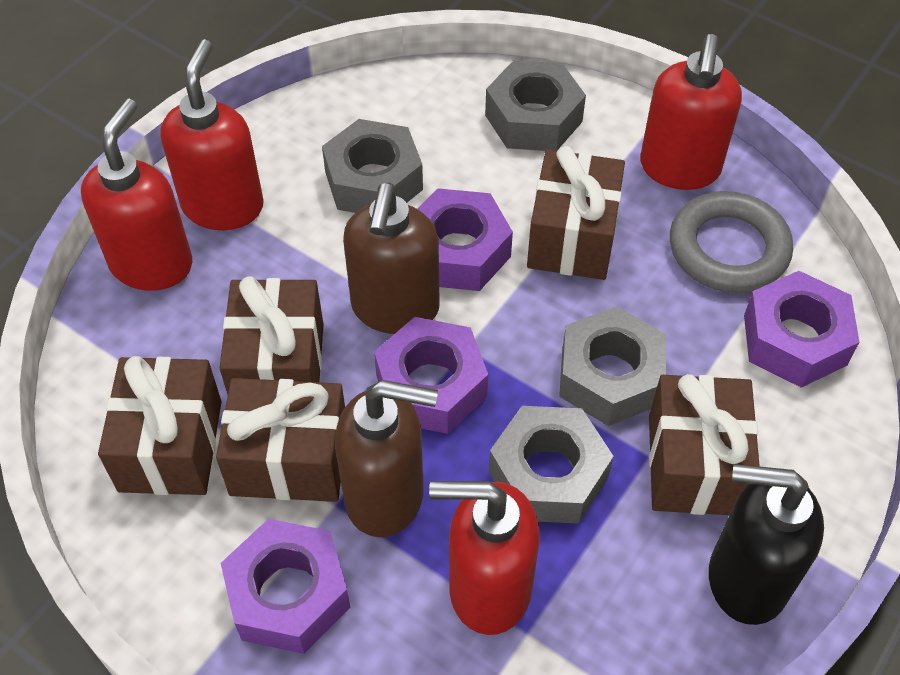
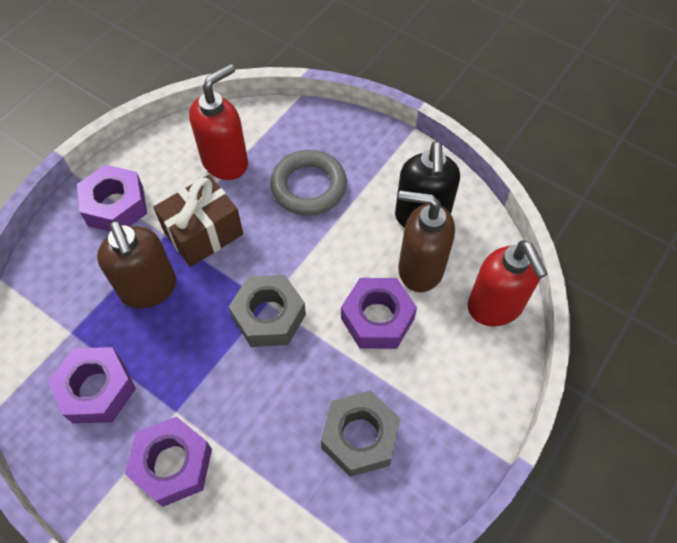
brown gift: 5 -> 1
grey nut: 4 -> 2
red soap dispenser: 4 -> 2

